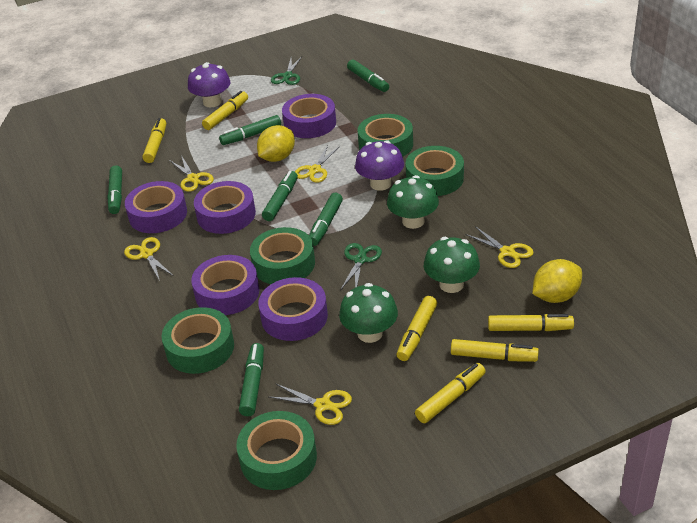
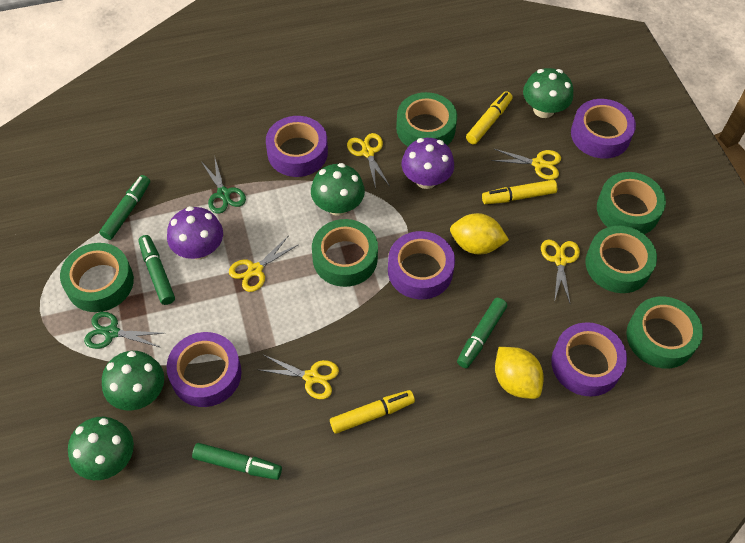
green marker: 6 -> 4
green mushroom: 3 -> 4
green tape: 5 -> 6
yellow marker: 6 -> 3

